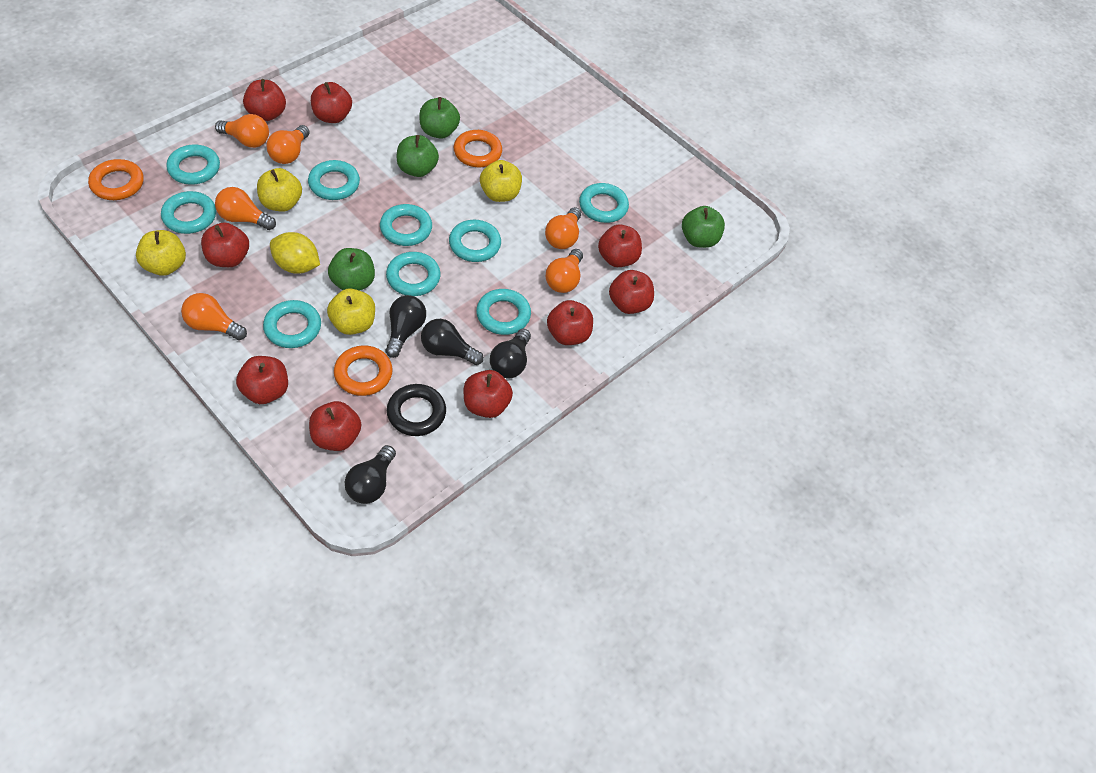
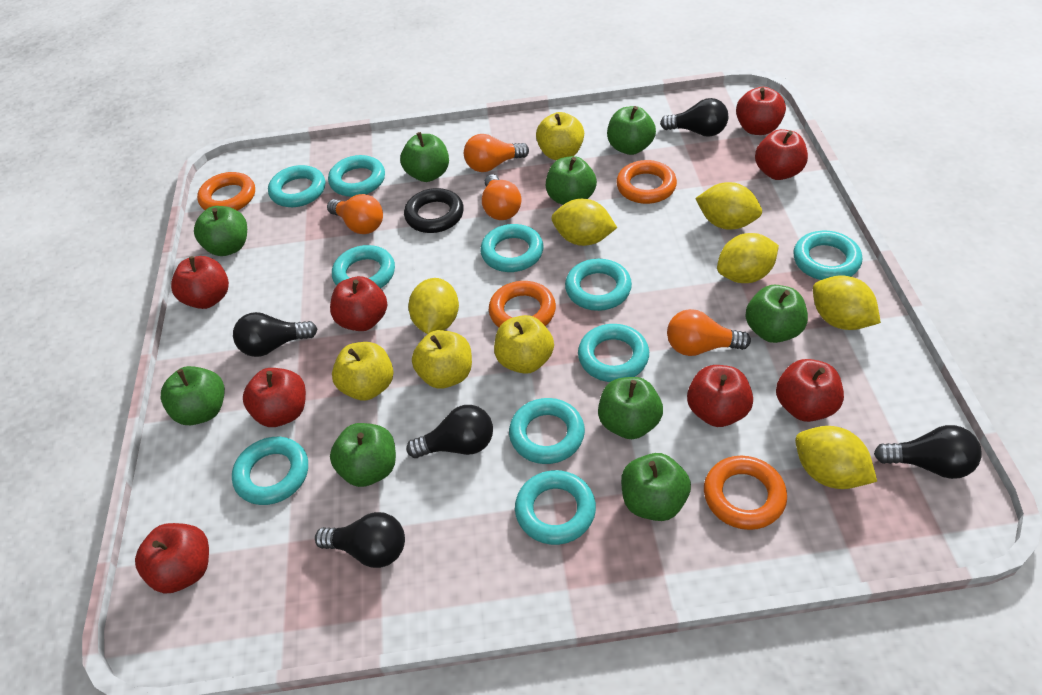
black light bulb: 4 -> 5
green apple: 4 -> 9
orange light bulb: 6 -> 4
orange ring: 3 -> 4
red apple: 9 -> 8
turquoise ring: 9 -> 10
yellow lemon: 1 -> 6

